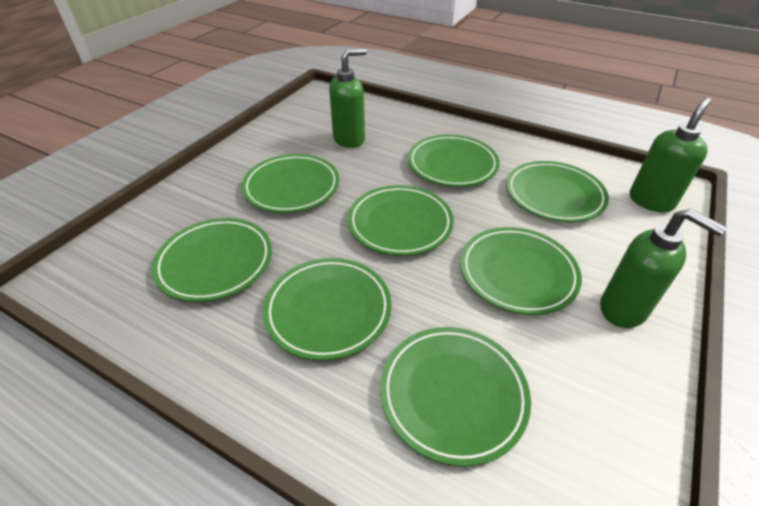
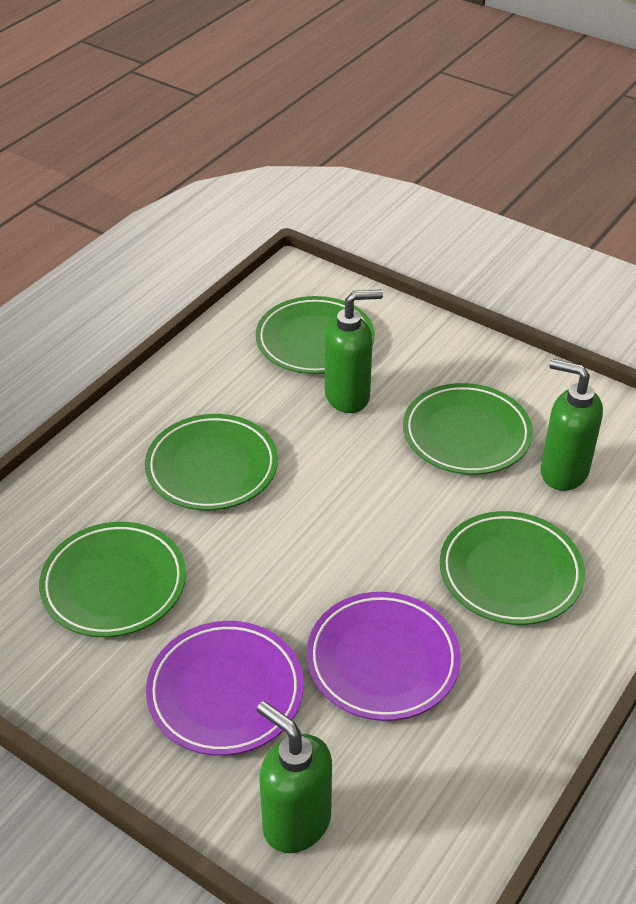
green plate: 8 -> 5
purple plate: 0 -> 2

